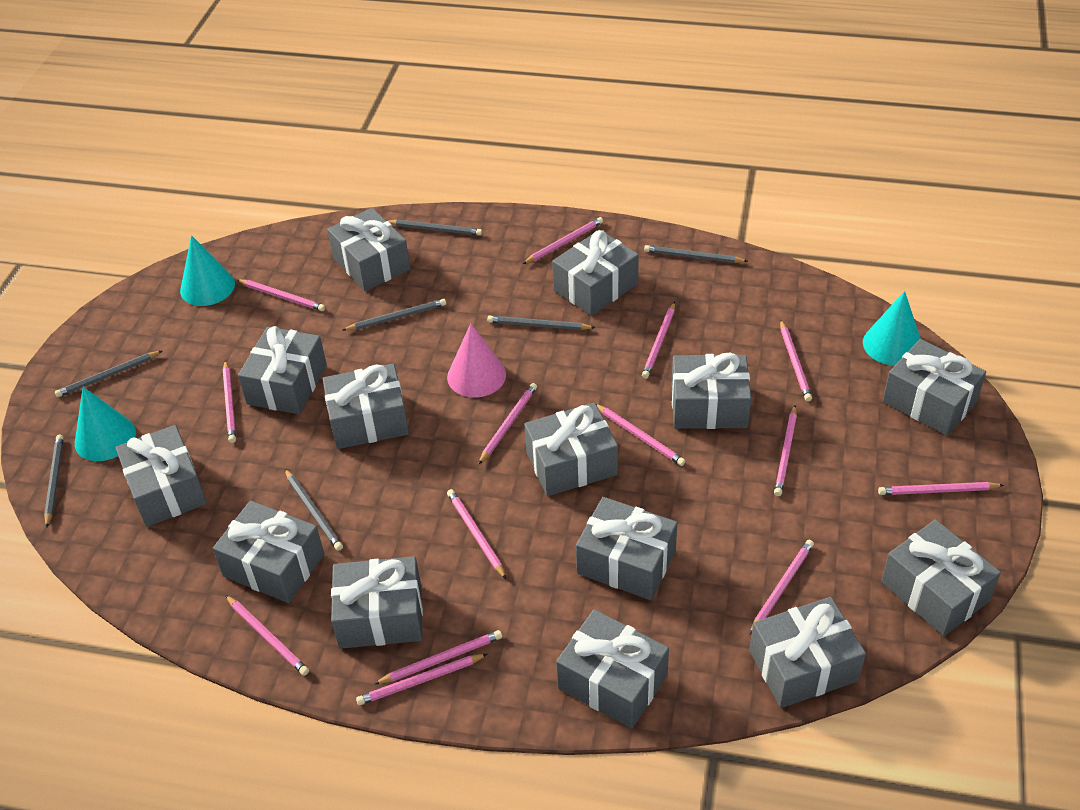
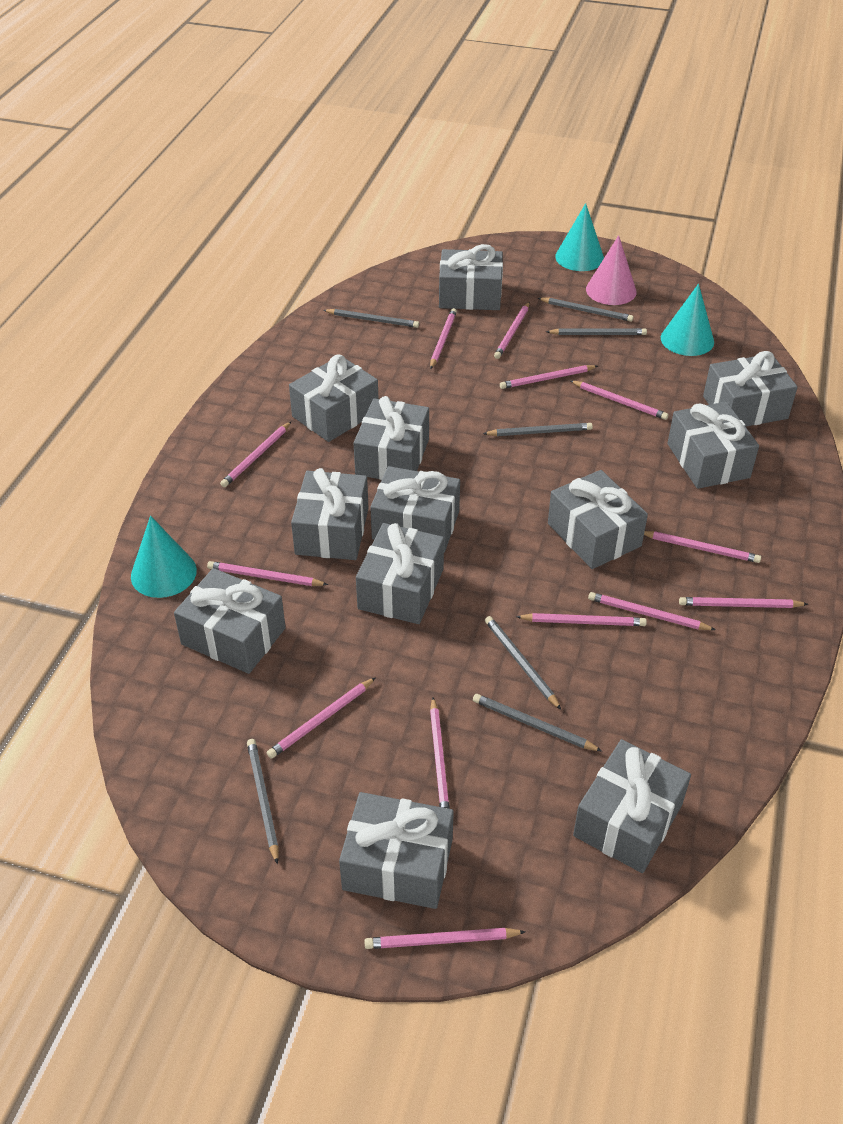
grey gift: 14 -> 12
pink pencil: 14 -> 13

